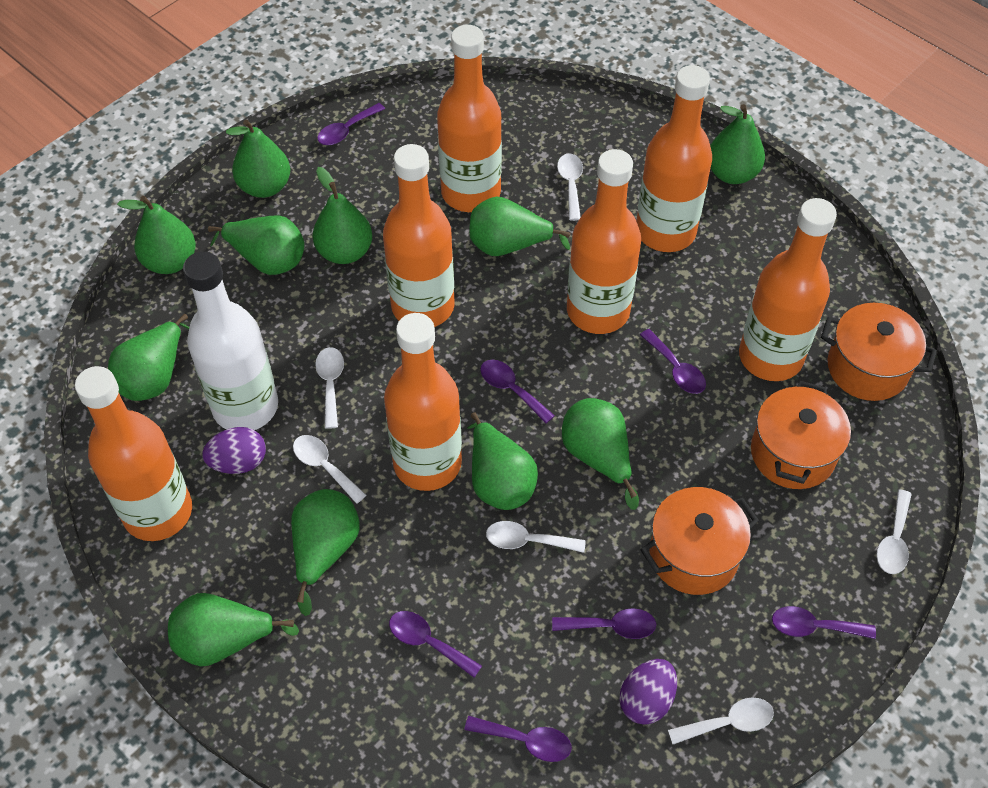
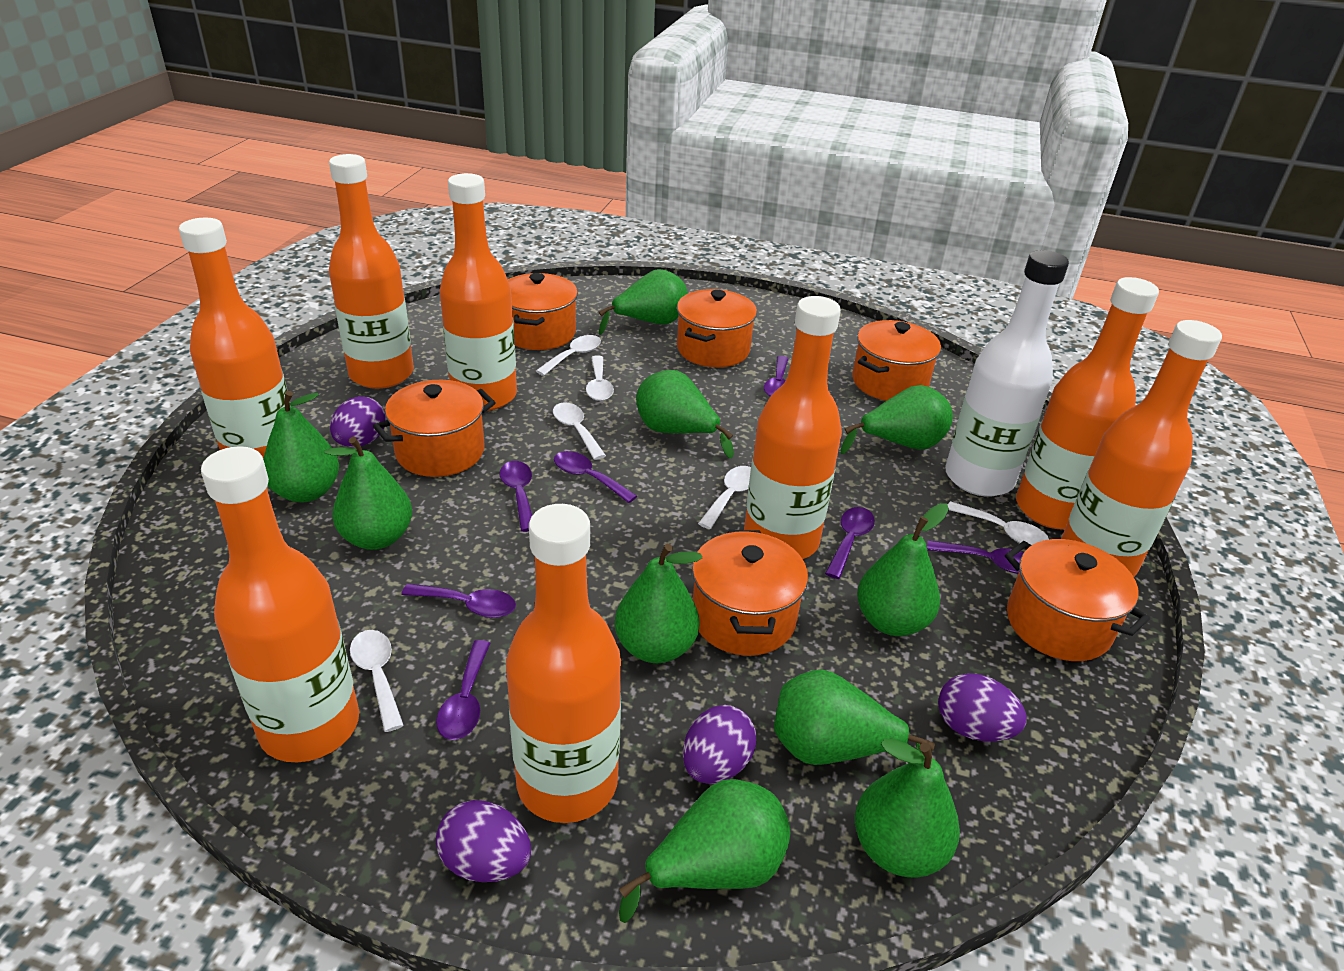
green pear: 11 -> 10
orange bottle: 7 -> 8
orange pot: 3 -> 6
purple egg: 2 -> 4

